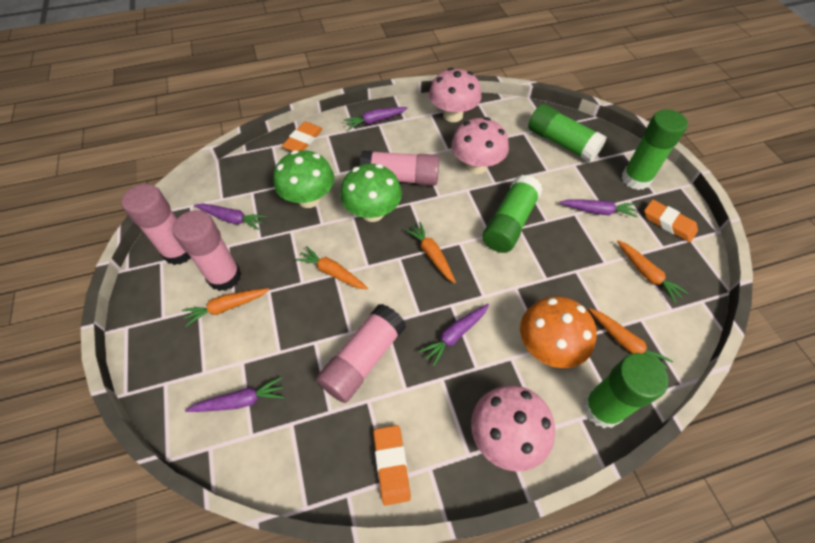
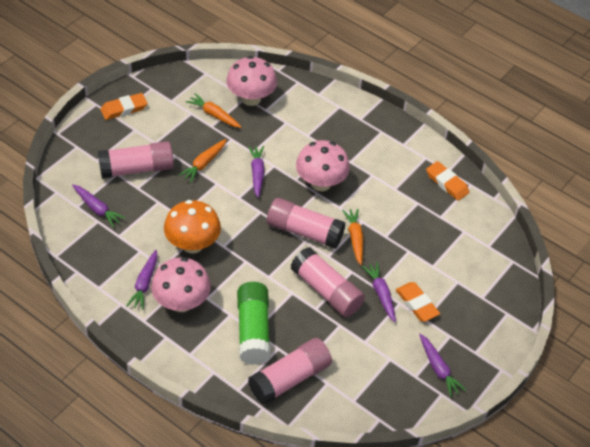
green glue stick: 4 -> 1
green mushroom: 2 -> 0
orange carrot: 5 -> 3

